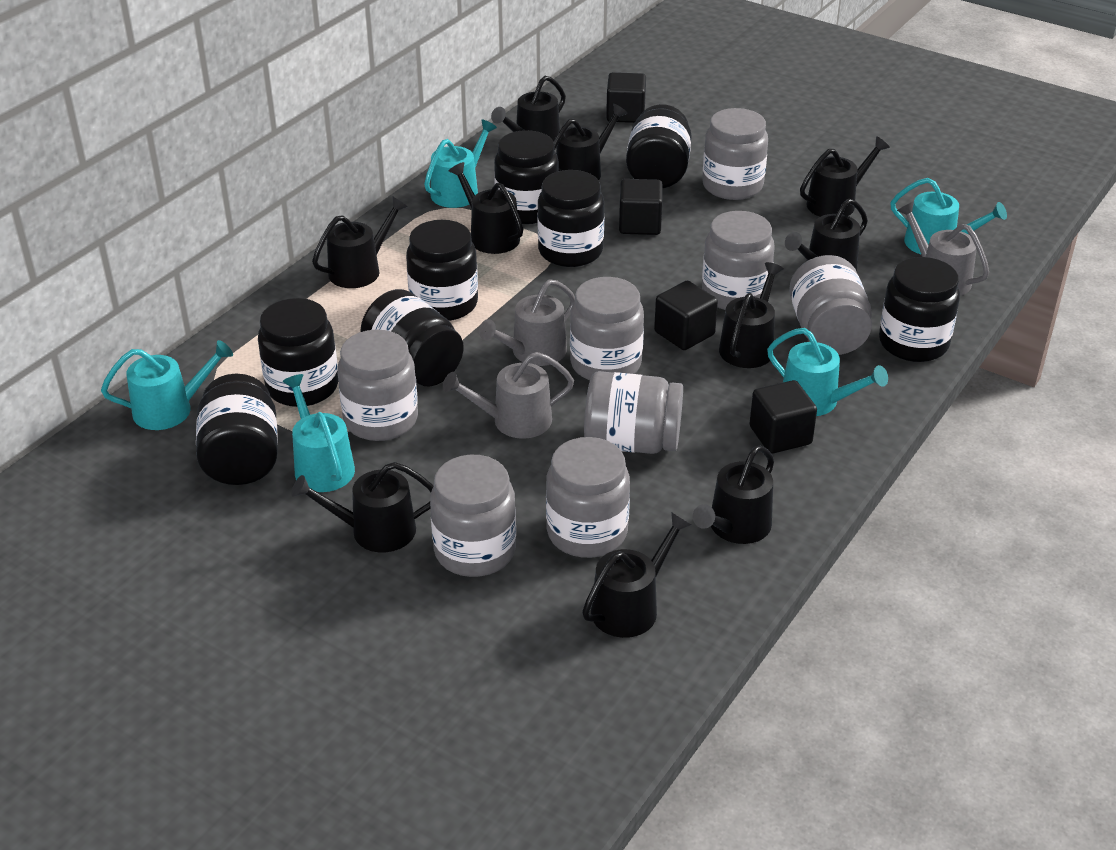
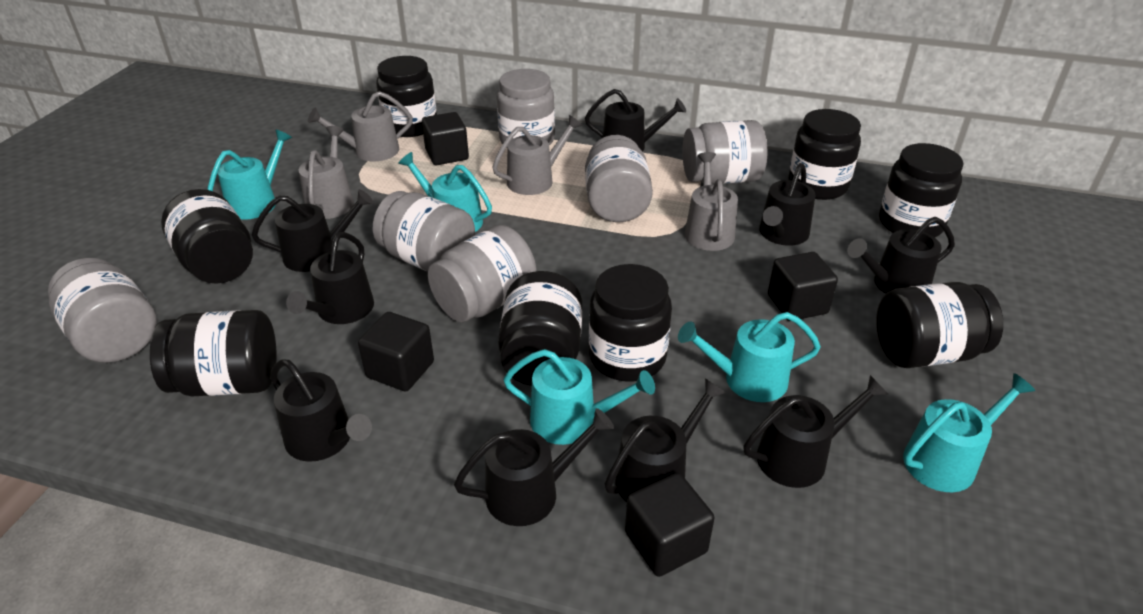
black watering can: 10 -> 9
grey jar: 8 -> 6
grey watering can: 3 -> 4

